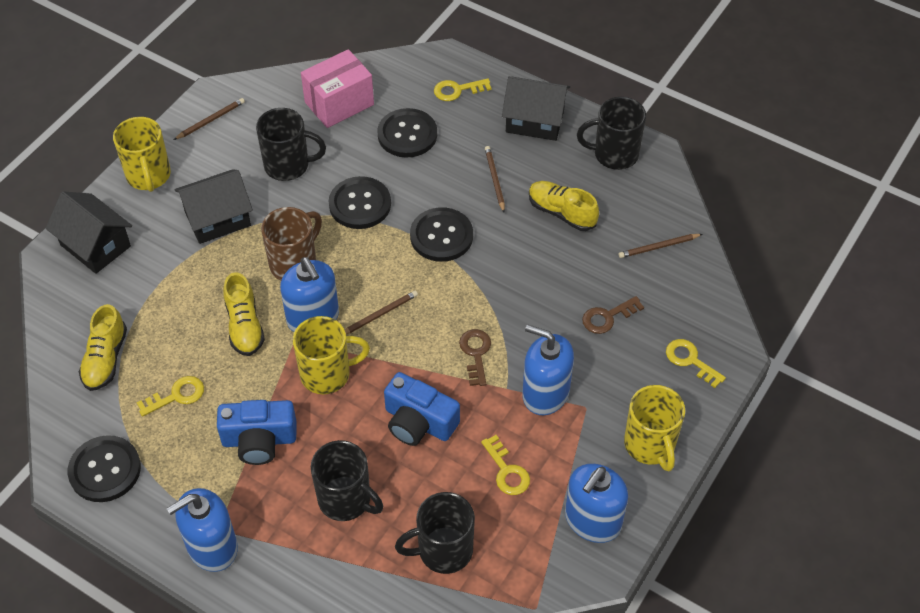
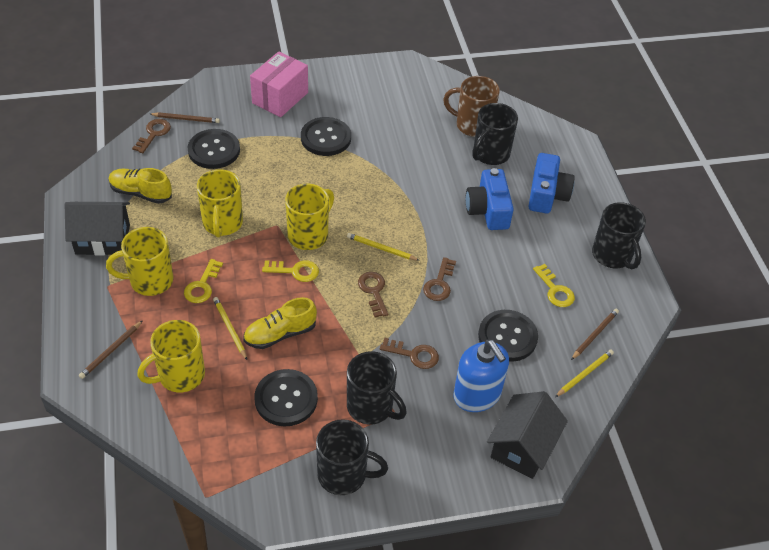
black house: 3 -> 2
blue soap dispenser: 4 -> 1
brown key: 2 -> 4
brown pencil: 4 -> 3
yellow key: 4 -> 3
yellow mug: 3 -> 4
yellow pencil: 0 -> 3
yellow shoe: 3 -> 2

